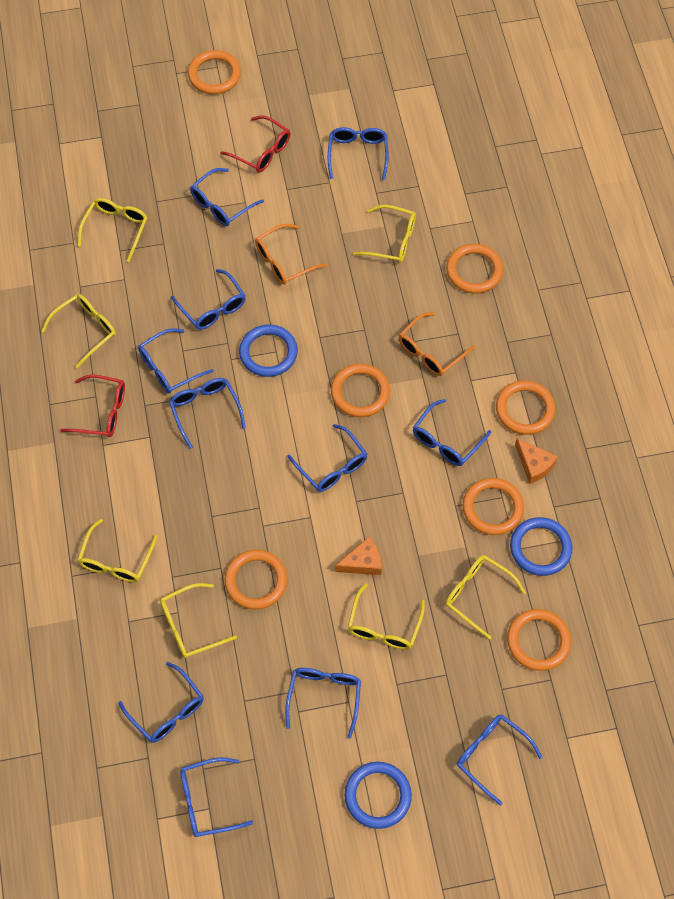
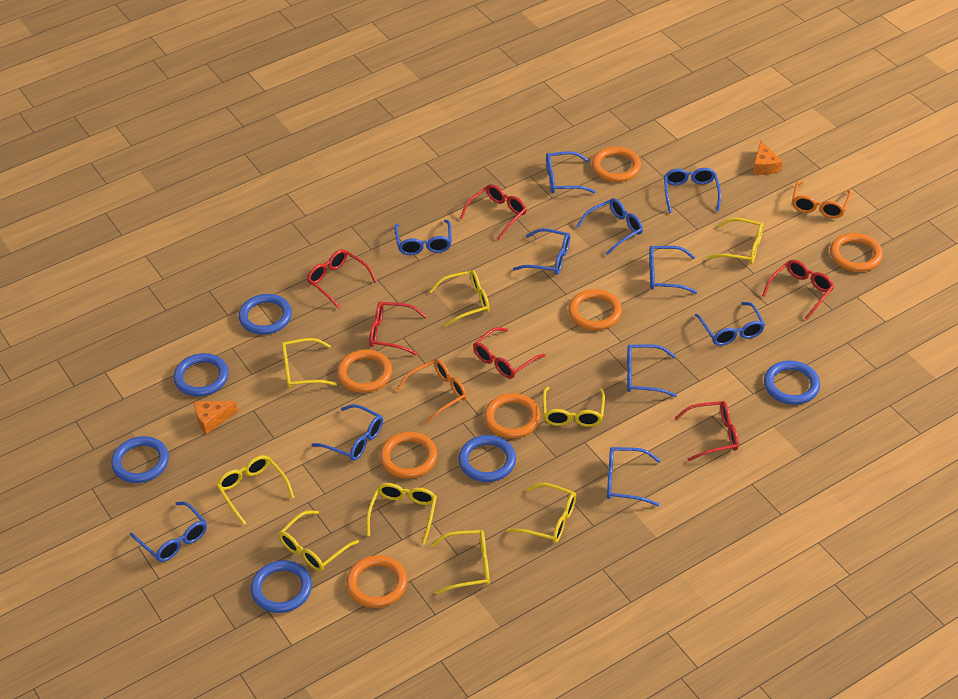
blue ring: 3 -> 6
red glasses: 2 -> 6
yellow glasses: 7 -> 9

